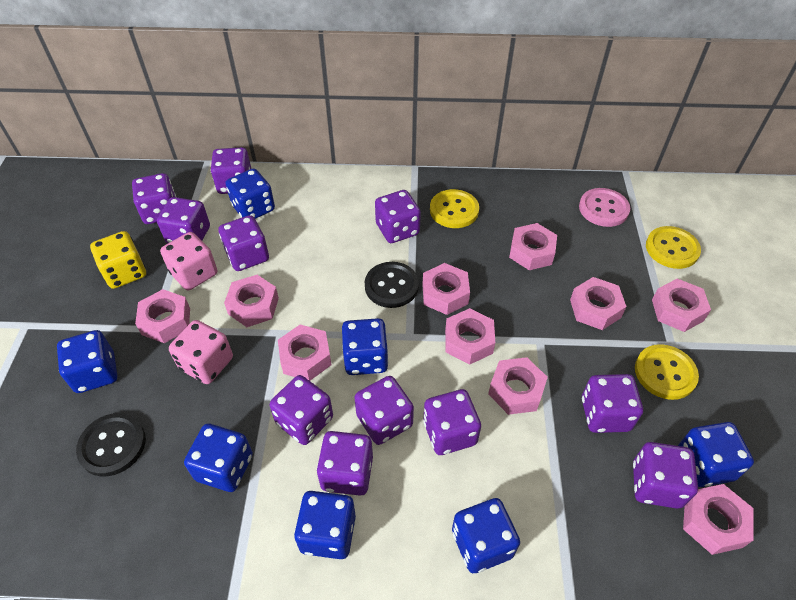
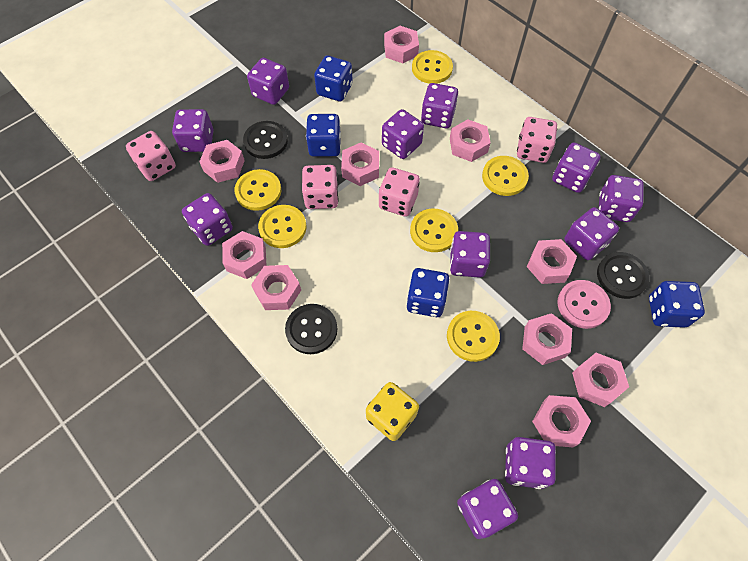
black button: 2 -> 3
blue dice: 7 -> 4
pink dice: 2 -> 4
yellow button: 3 -> 6

